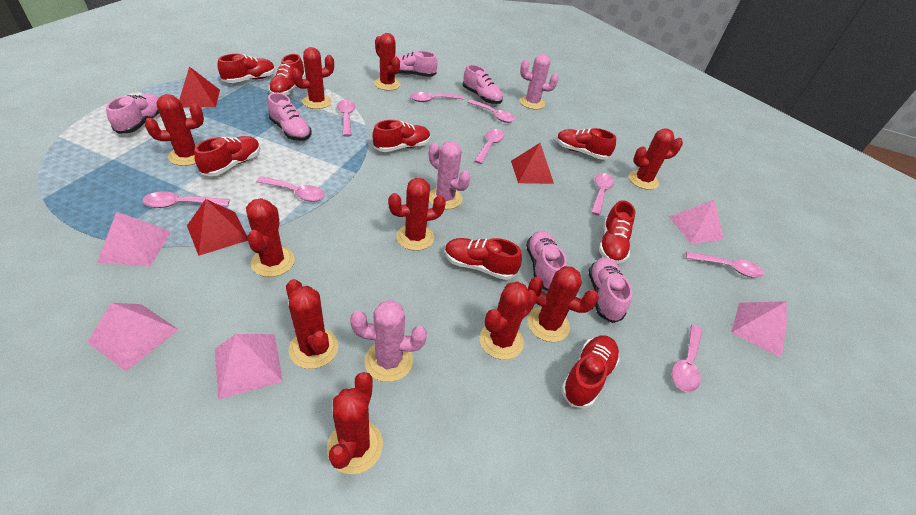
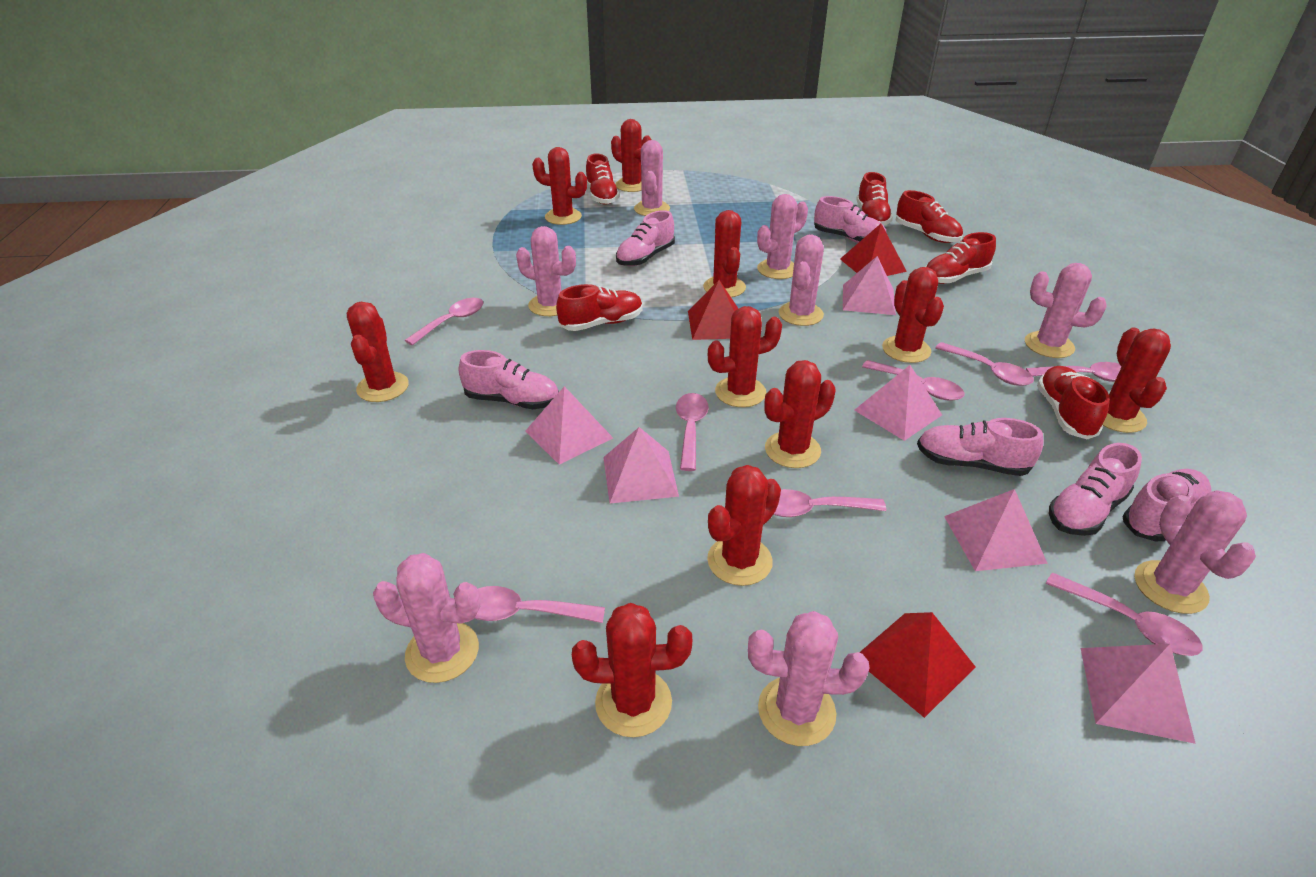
pink cactus: 3 -> 8
pink pyramid: 5 -> 6
pink spoon: 9 -> 8
red shoe: 8 -> 6

